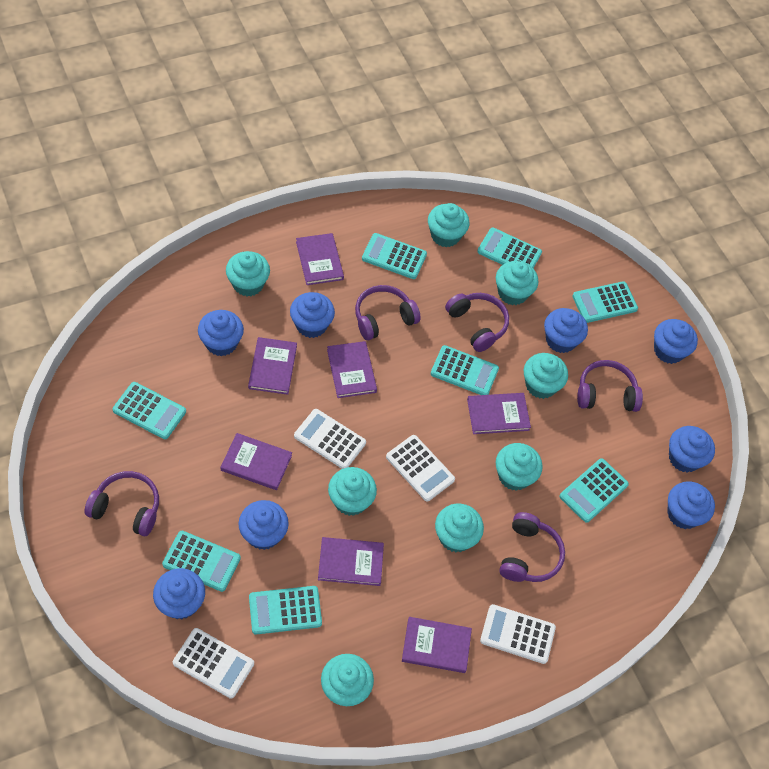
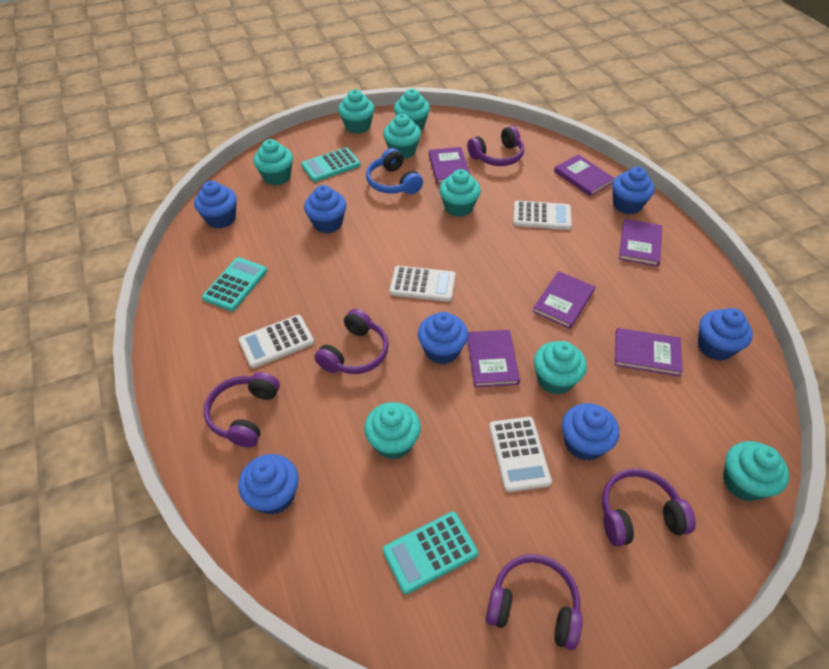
blue cupcake: 8 -> 7
blue headphones: 0 -> 1
purple book: 7 -> 6
turquoise calculator: 8 -> 3

